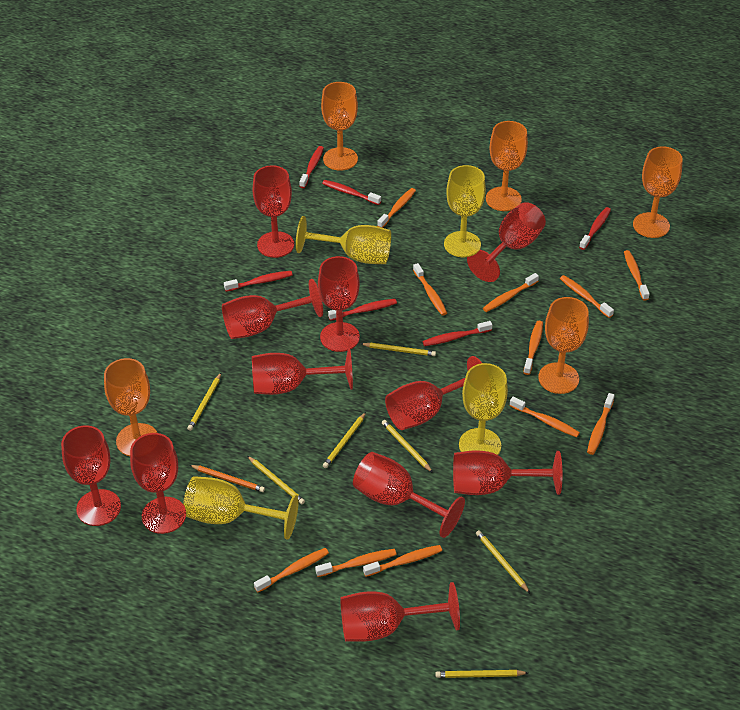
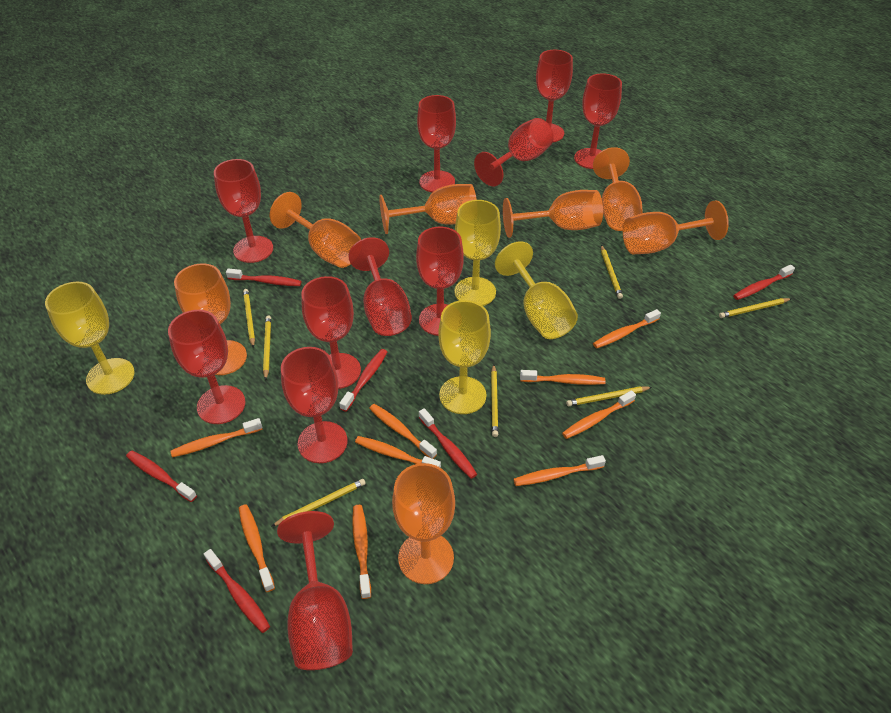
orange goblet: 5 -> 7
orange pencil: 1 -> 0
orange toothbrush: 11 -> 9

